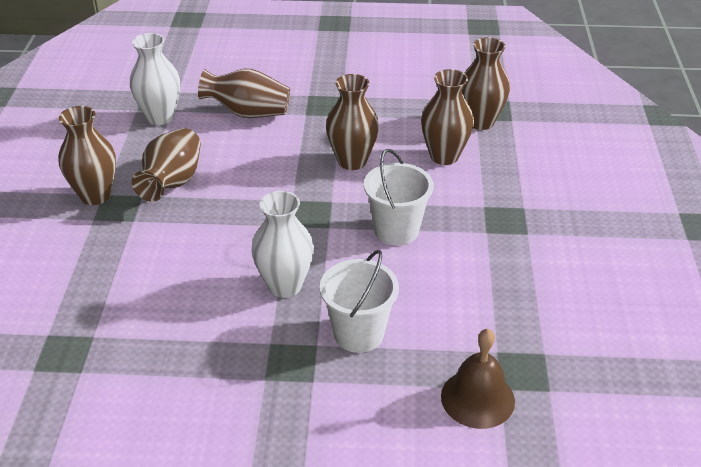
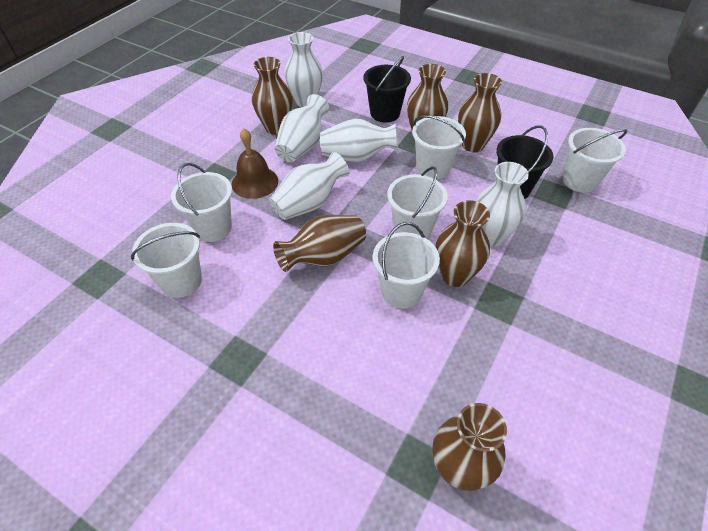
black bucket: 0 -> 2
white bucket: 2 -> 6
white vase: 2 -> 5

